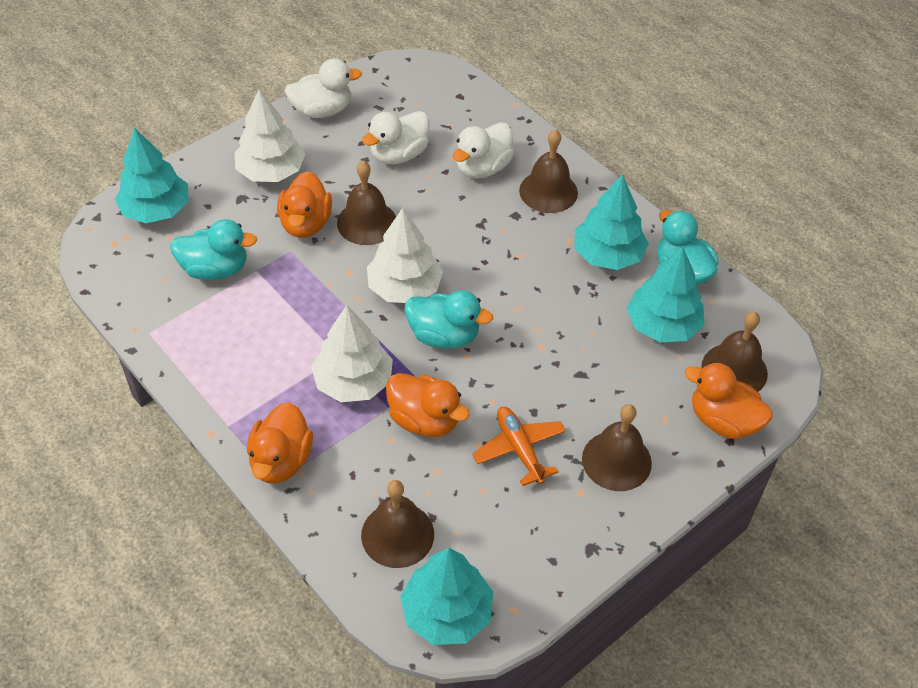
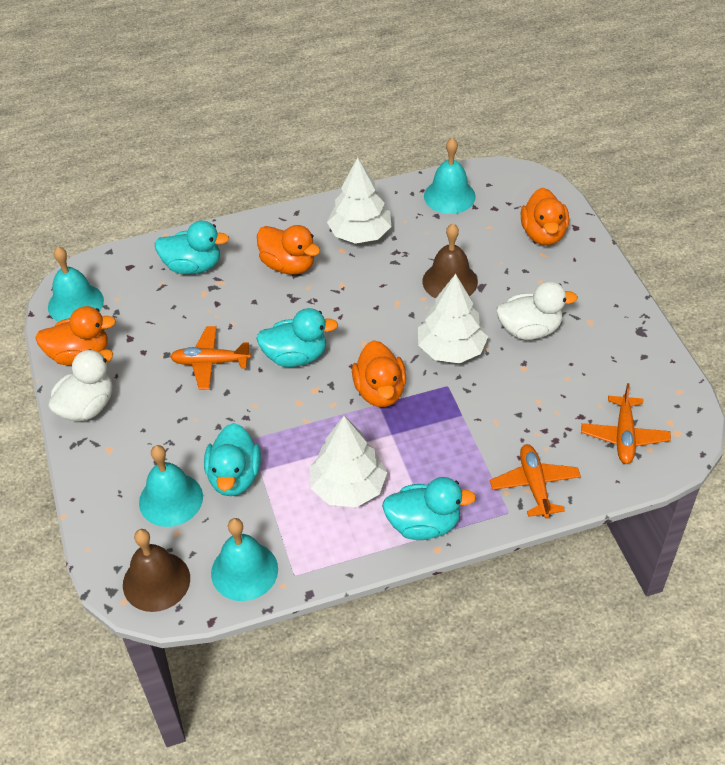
brown bell: 5 -> 2
orange plane: 1 -> 3
turquoise bell: 0 -> 4
turquoise duck: 3 -> 4
turquoise tree: 4 -> 0
white duck: 3 -> 2

